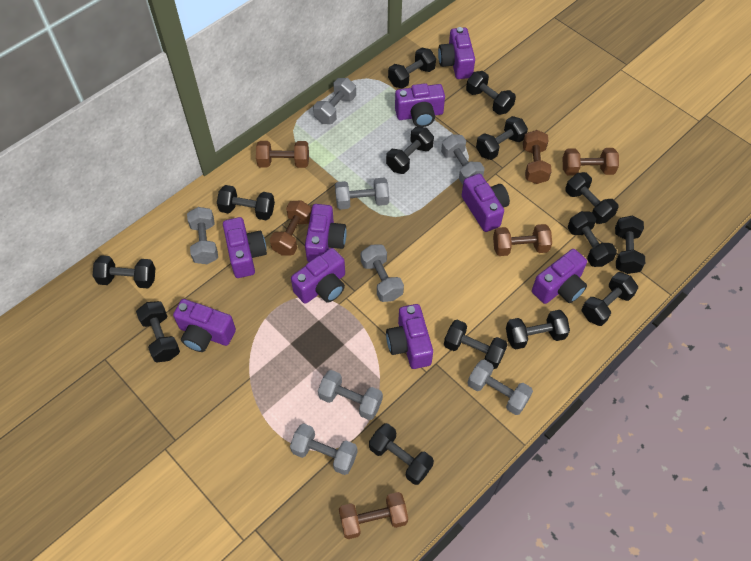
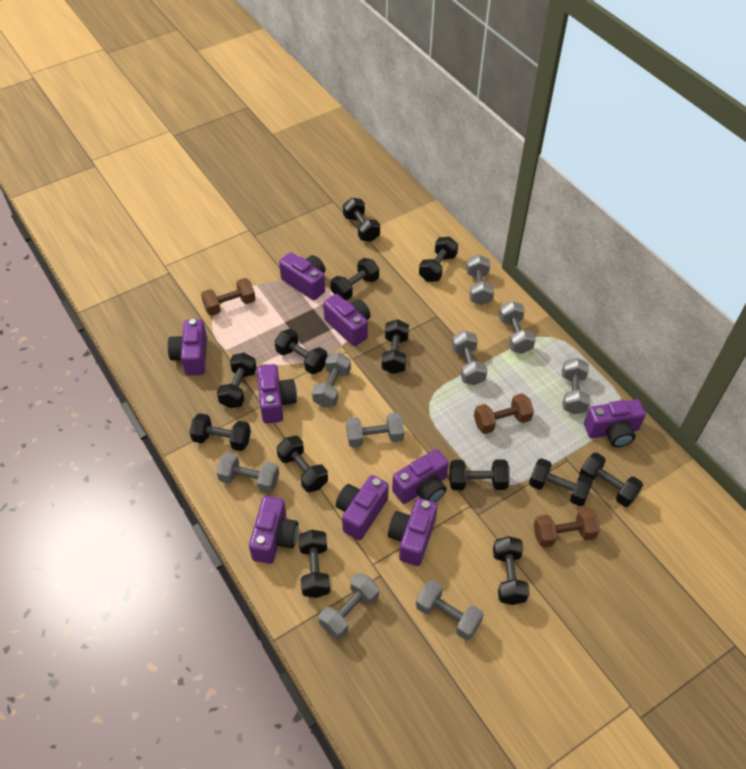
black dumbbell: 14 -> 13
brown dumbbell: 6 -> 3
grey dumbbell: 8 -> 9

